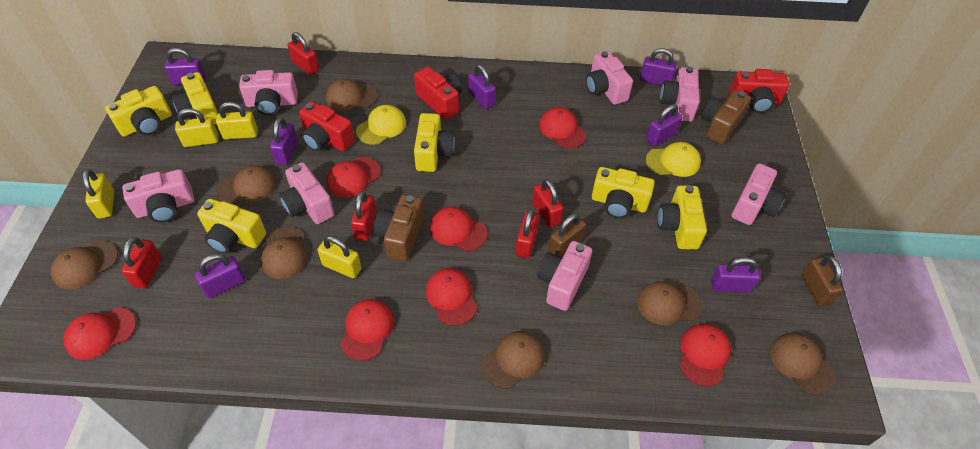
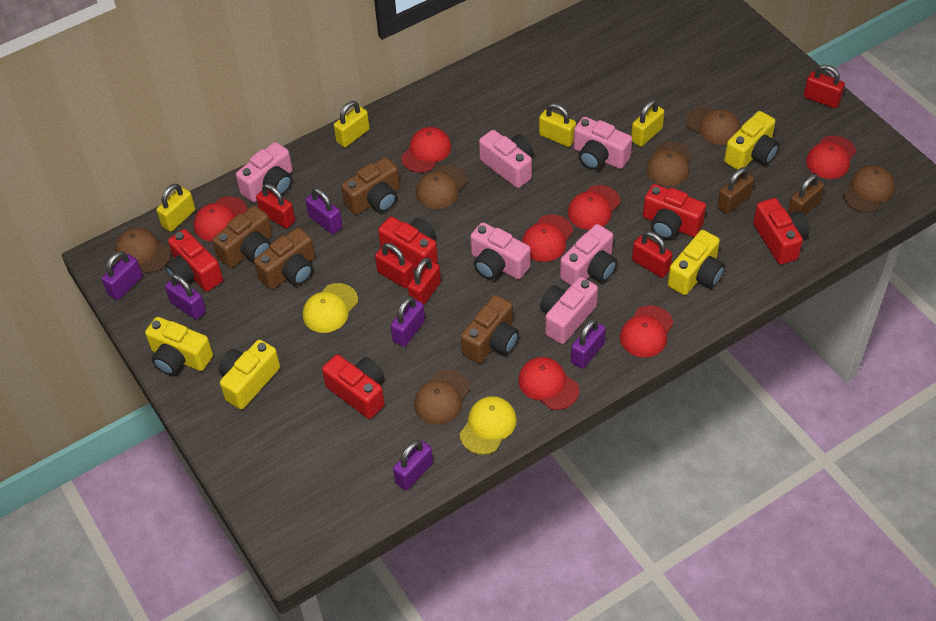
brown camera: 2 -> 4
brown cap: 7 -> 6
pink camera: 7 -> 6
purple padlock: 7 -> 6
red camera: 3 -> 5
yellow camera: 6 -> 4

